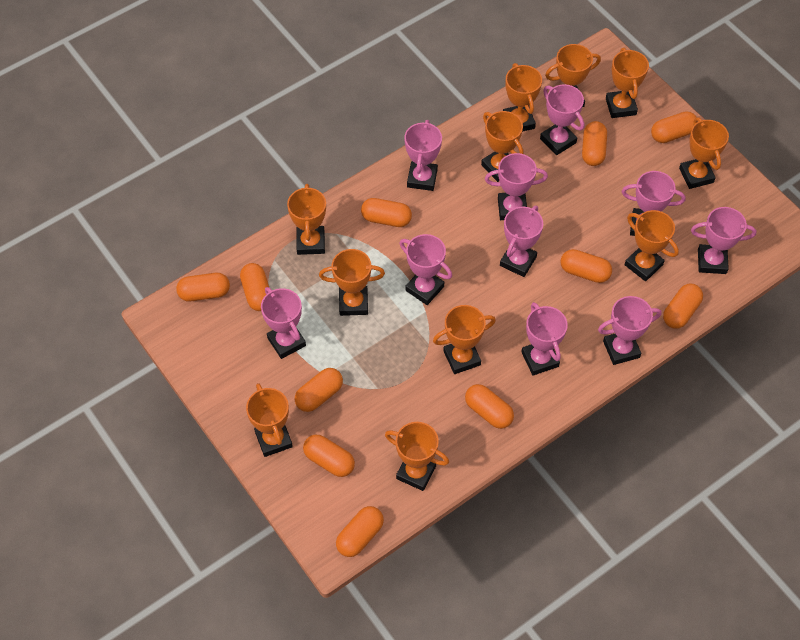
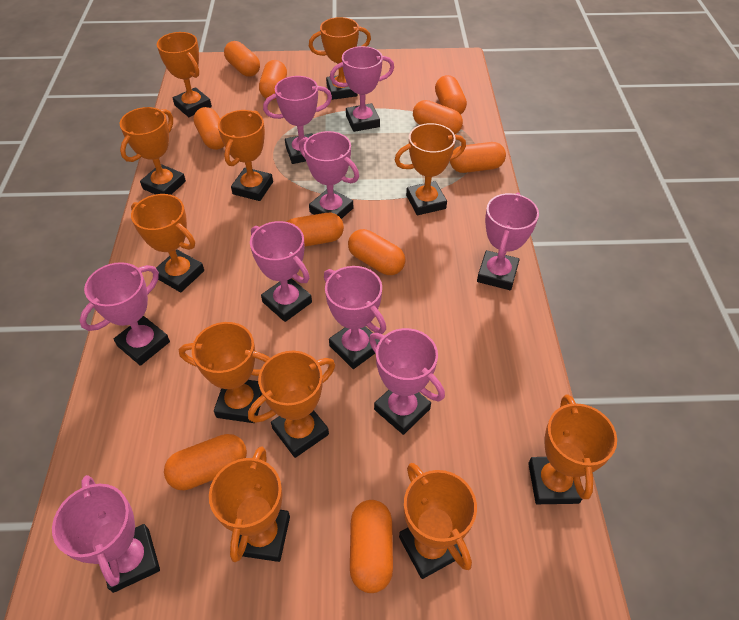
orange capsule: 11 -> 10
pink trophy: 10 -> 9

